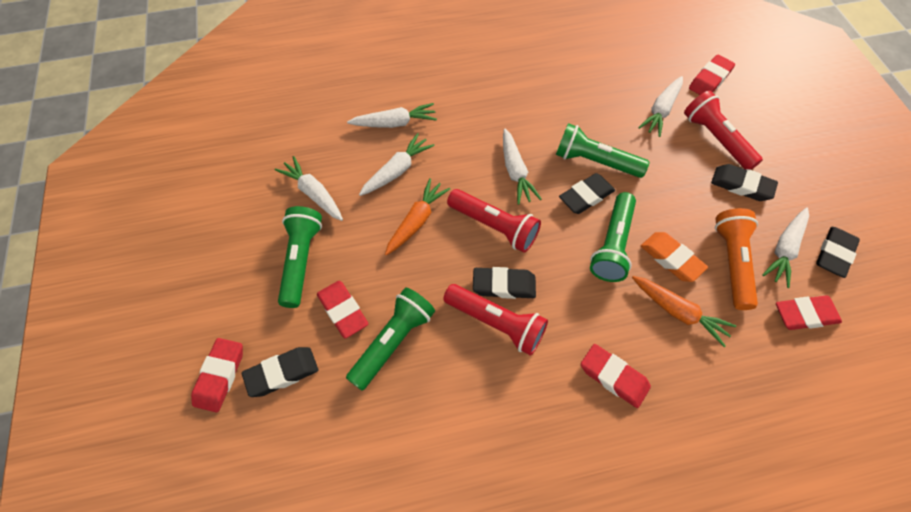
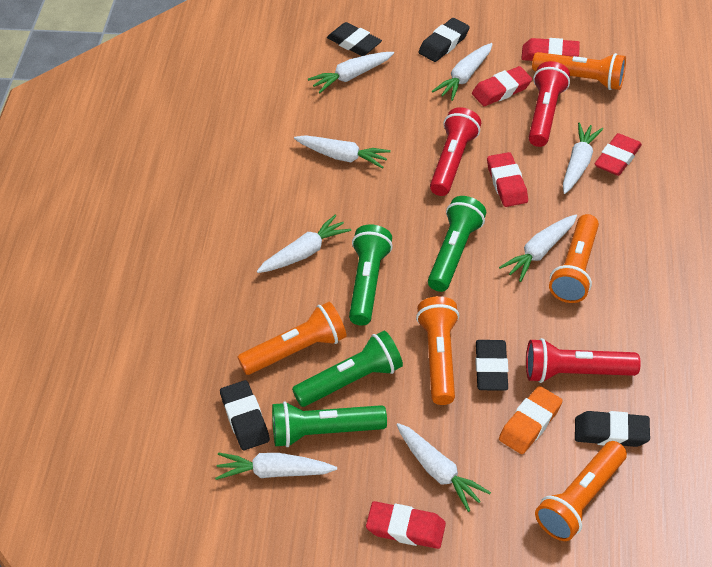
orange carrot: 2 -> 0
orange flashlight: 1 -> 5
white carrot: 6 -> 8

